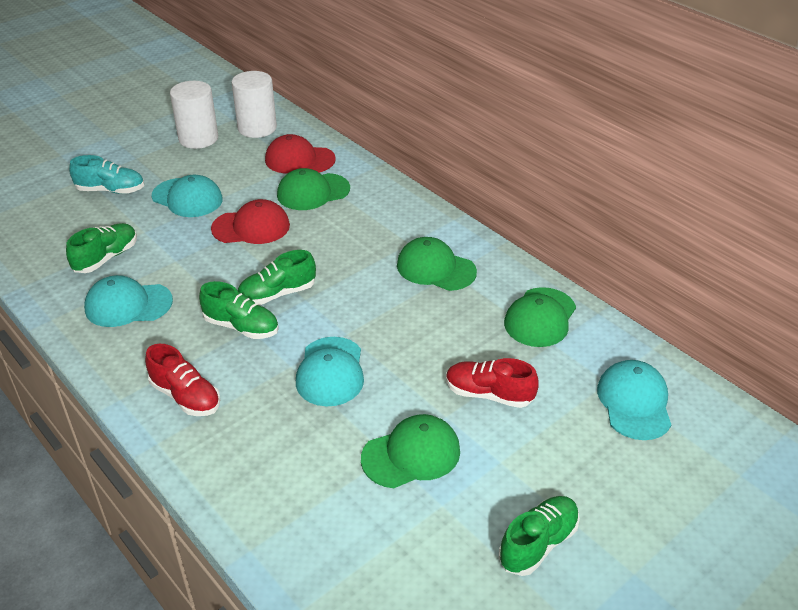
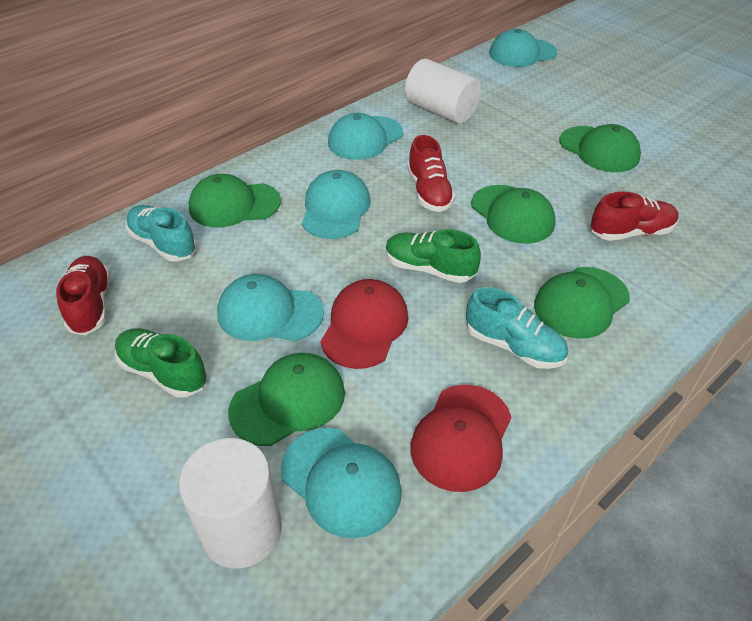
green cap: 4 -> 5
green shoe: 4 -> 2
red shoe: 2 -> 3
turquoise cap: 4 -> 5
turquoise shoe: 1 -> 2

